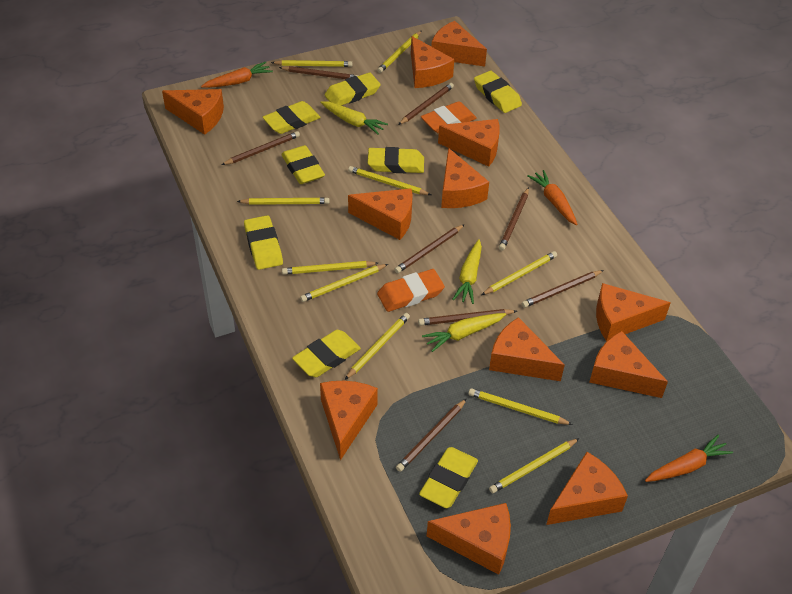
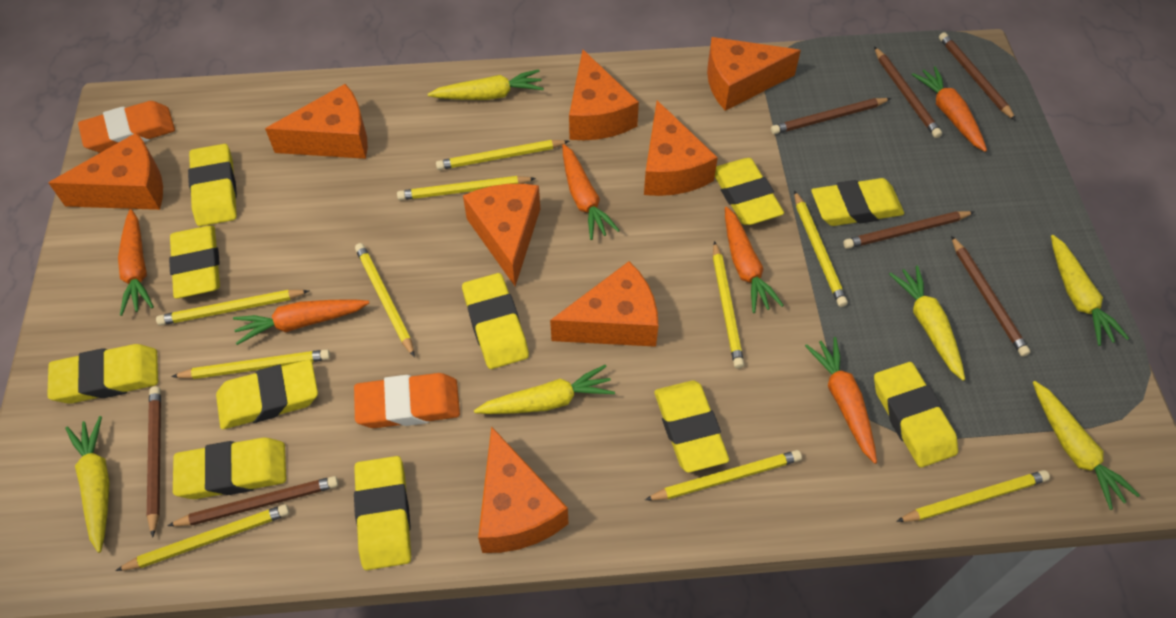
brown pencil: 8 -> 7
orange carrot: 3 -> 6
orange cheese: 12 -> 8
yellow carrot: 3 -> 6
yellow eraser: 8 -> 11

